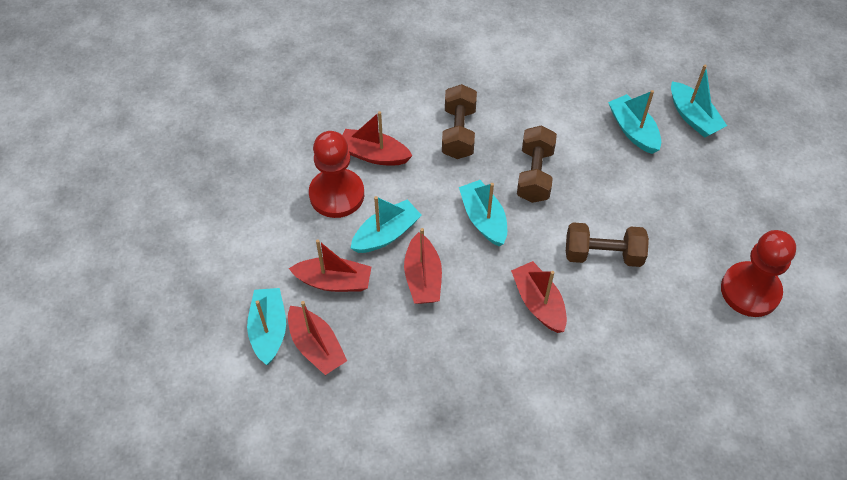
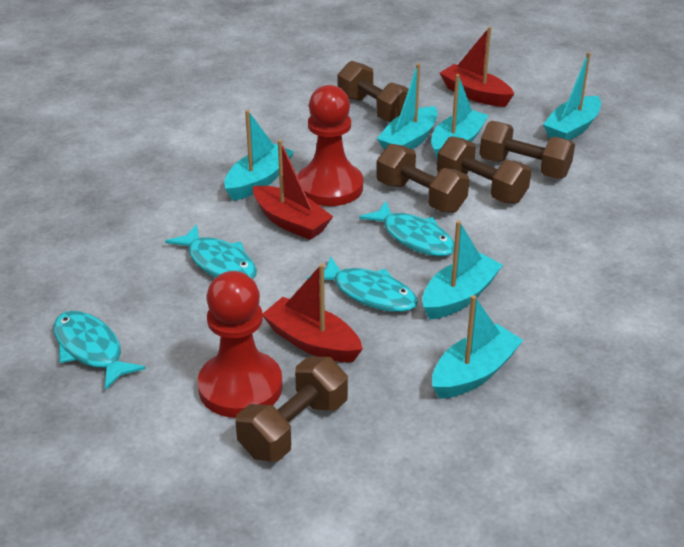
brown dumbbell: 3 -> 5
red boat: 5 -> 3
turquoise boat: 5 -> 6
turquoise fish: 0 -> 4

